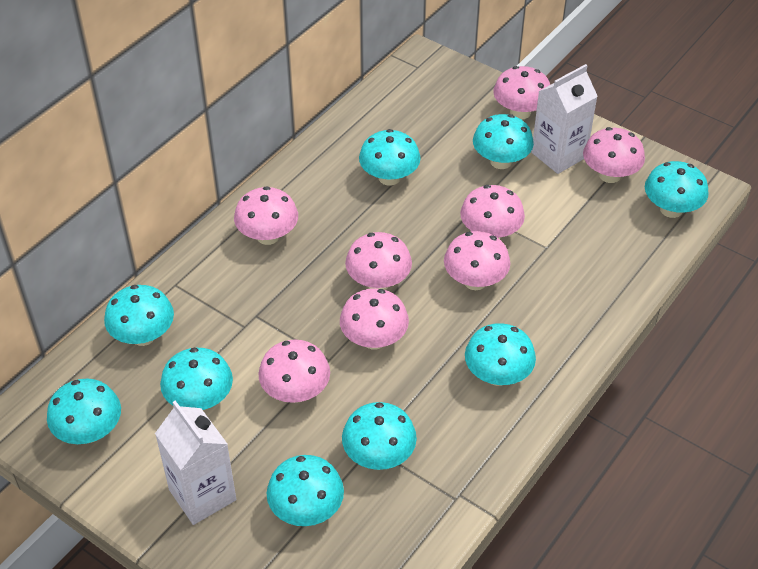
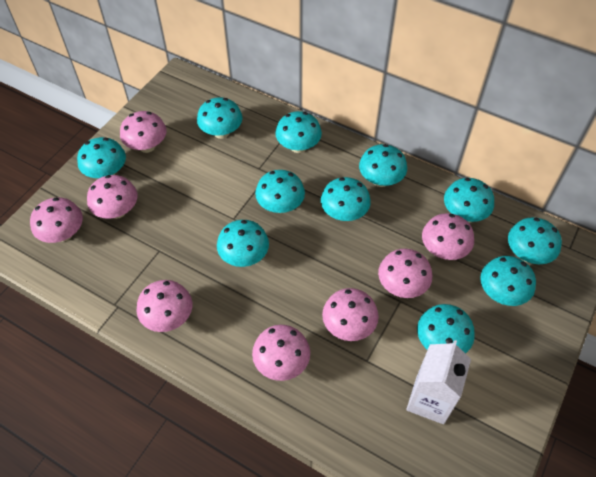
turquoise mushroom: 9 -> 11
white carton: 2 -> 1

